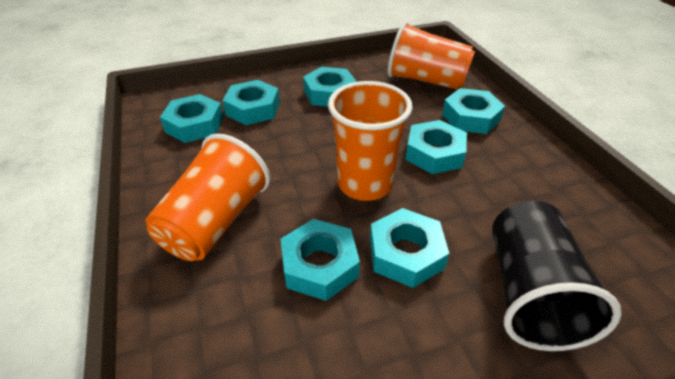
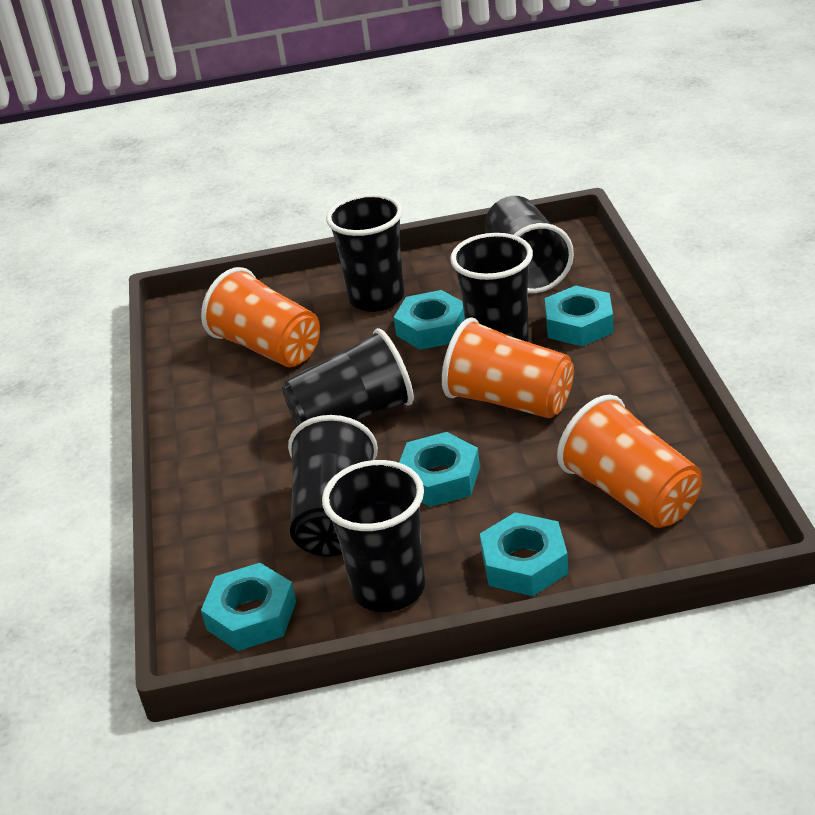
black cup: 1 -> 6
turquoise nut: 7 -> 5

